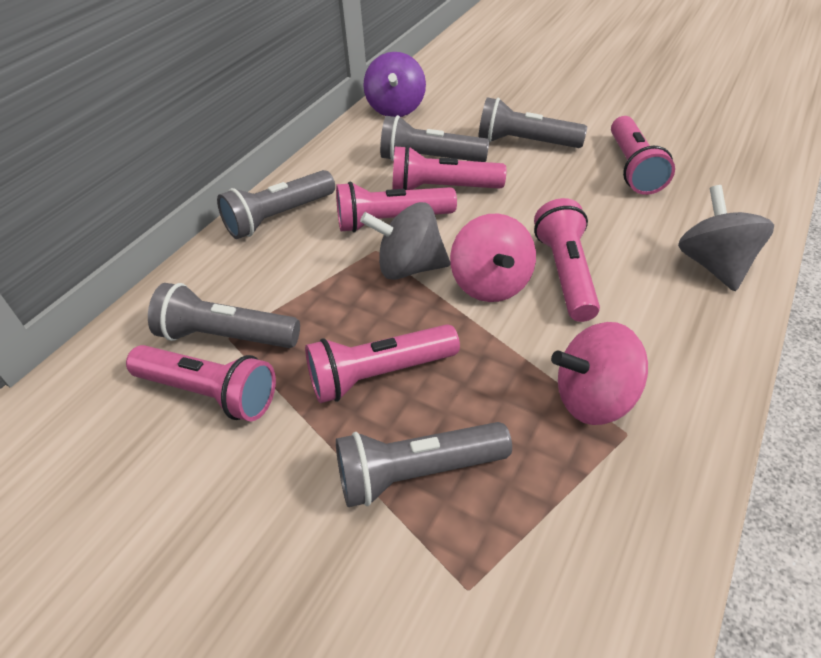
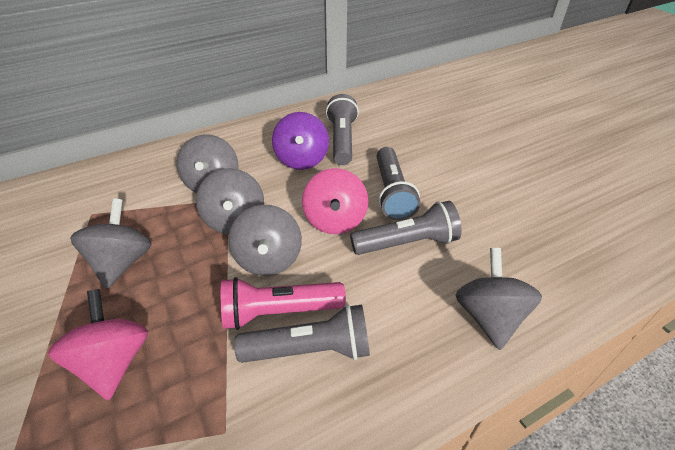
grey flashlight: 5 -> 4
grey spinning top: 2 -> 5
pink flashlight: 6 -> 1

